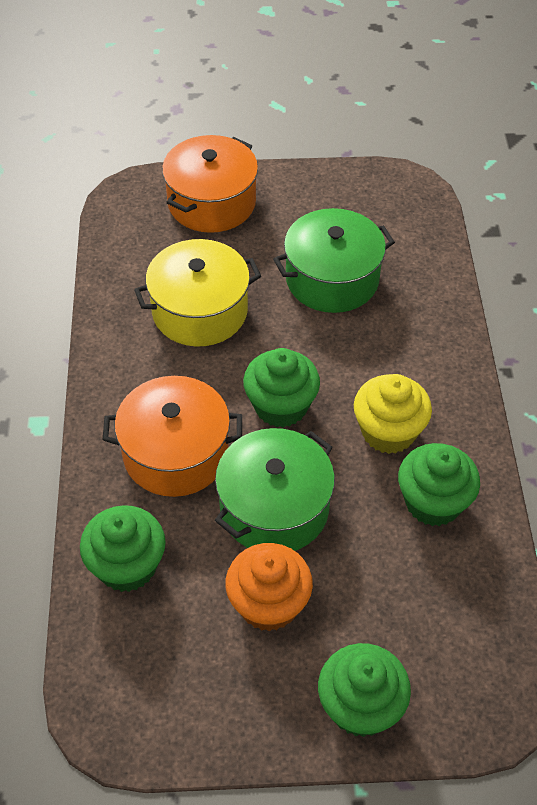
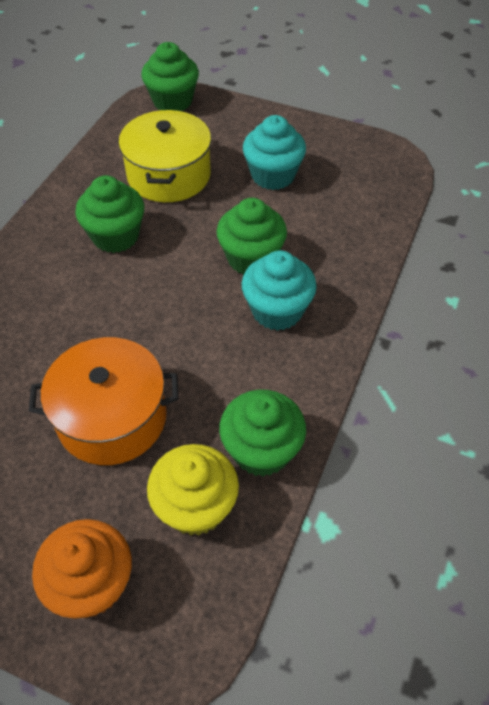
green pot: 2 -> 0
orange pot: 2 -> 1
turquoise cupcake: 0 -> 2

